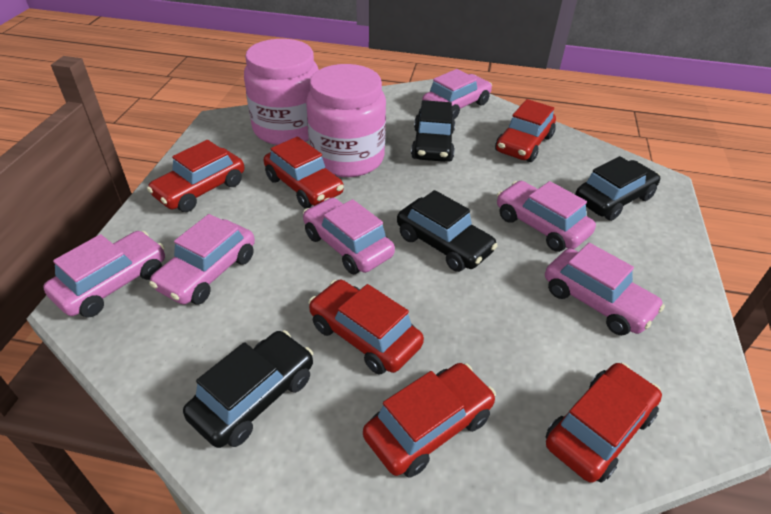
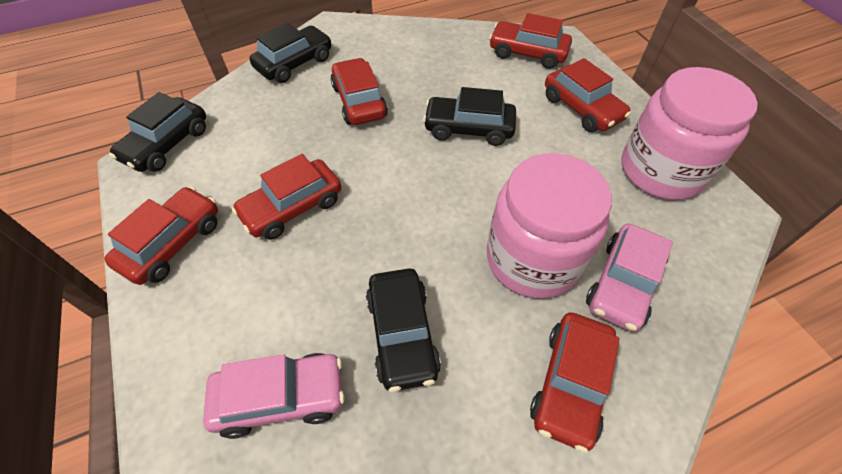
pink car: 6 -> 2

